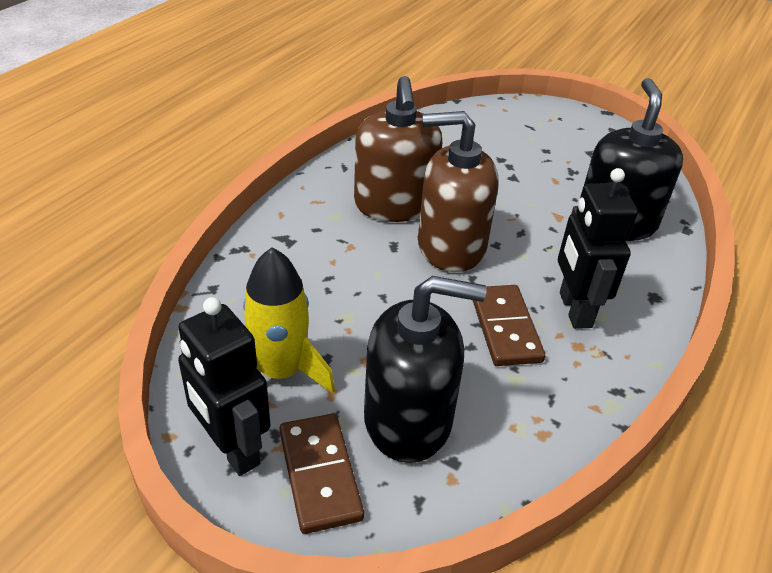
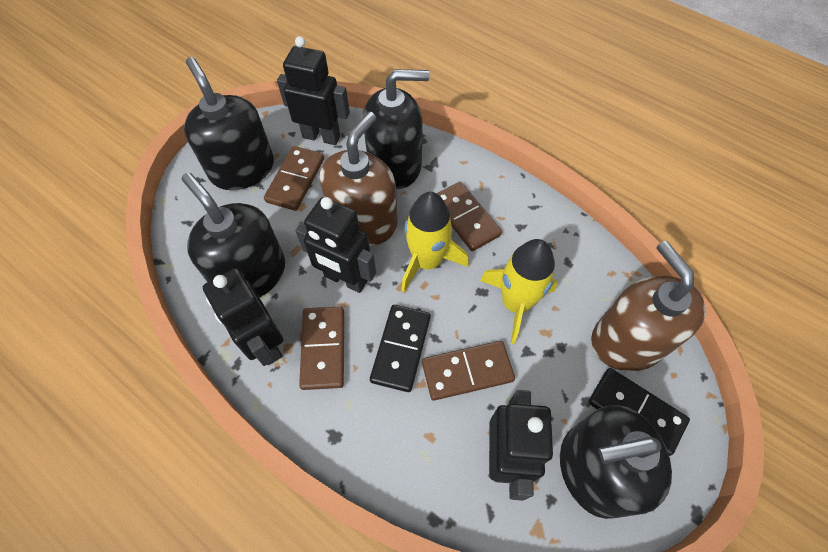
black domino: 0 -> 2
black robot: 2 -> 4
black soap dispenser: 2 -> 4
brown domino: 2 -> 4
yellow rocket: 1 -> 2

